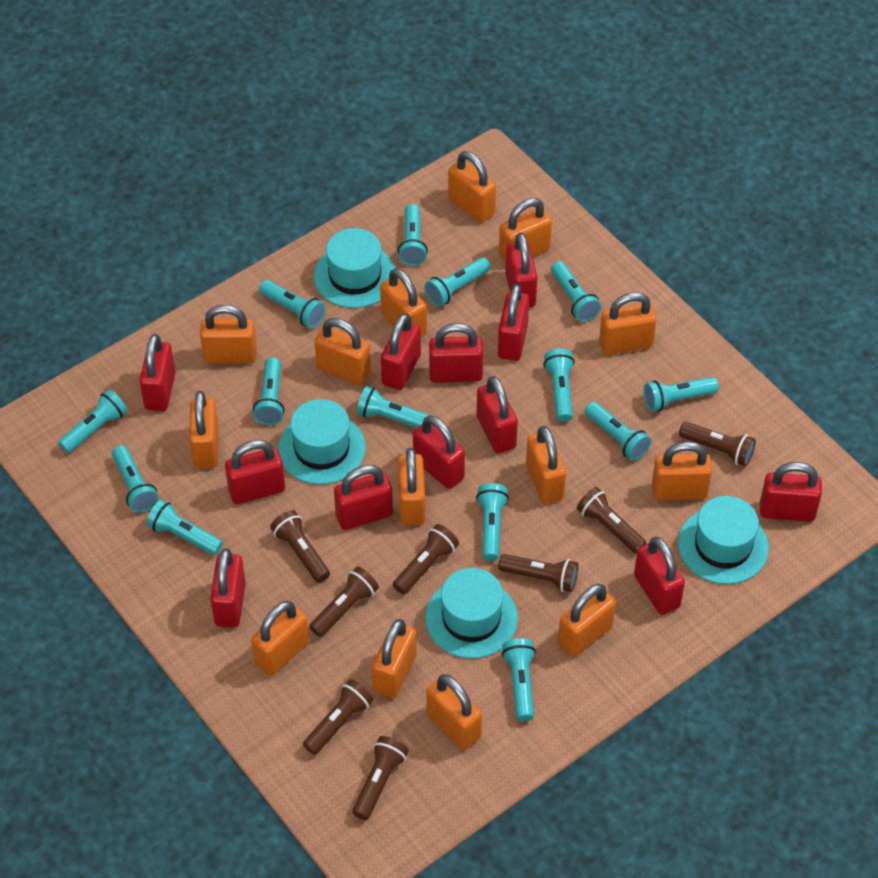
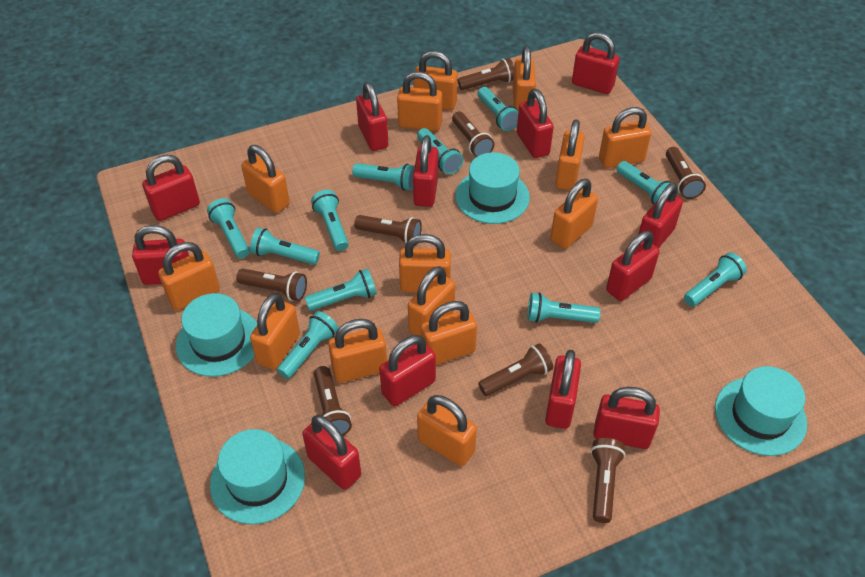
turquoise flashlight: 14 -> 11

